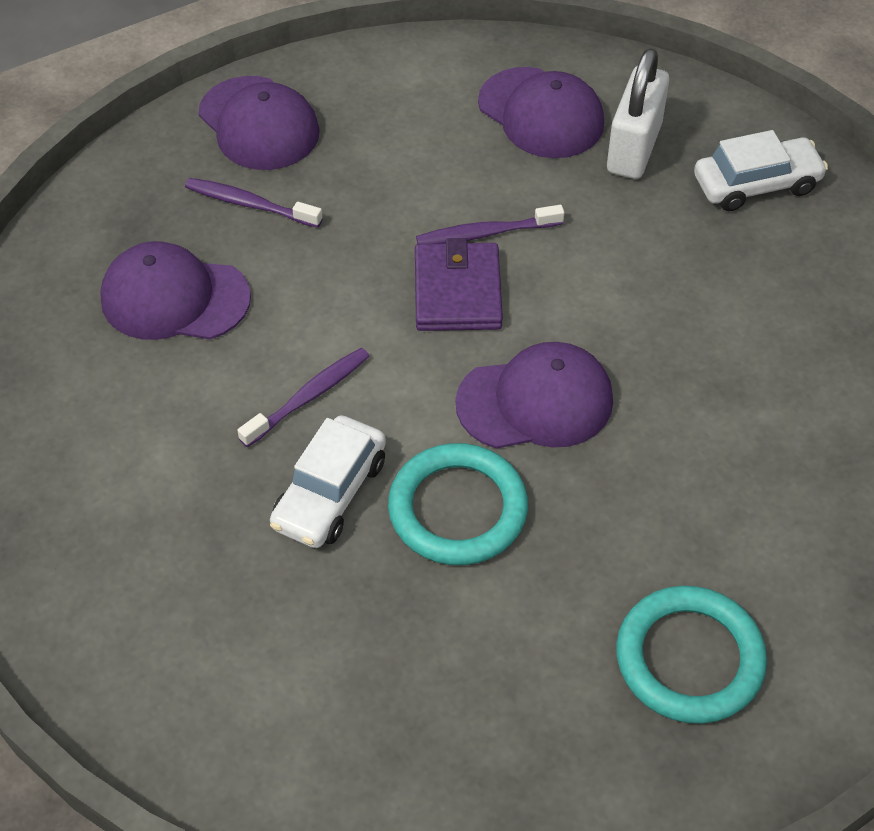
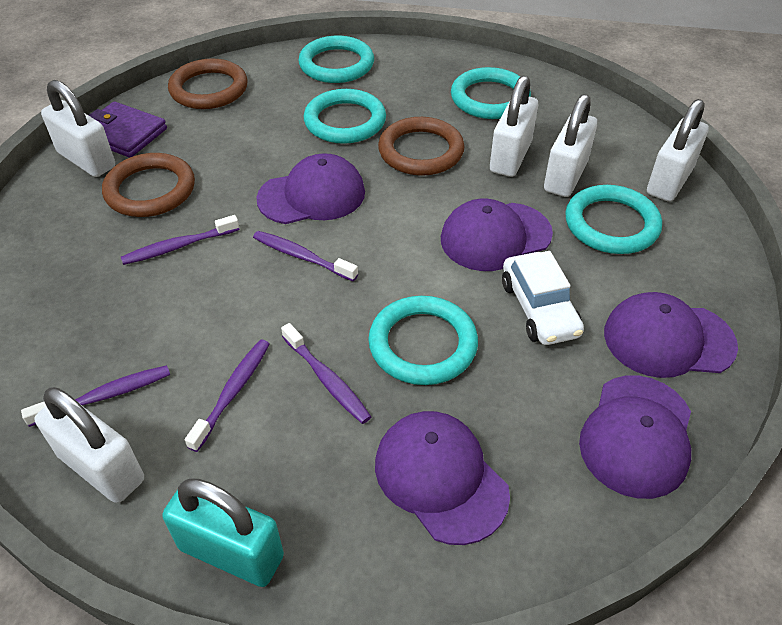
brown ring: 0 -> 3
purple cap: 4 -> 5
purple toothbrush: 3 -> 5
turquoise padlock: 0 -> 1
turquoise ring: 2 -> 5
white car: 2 -> 1
white padlock: 1 -> 5

